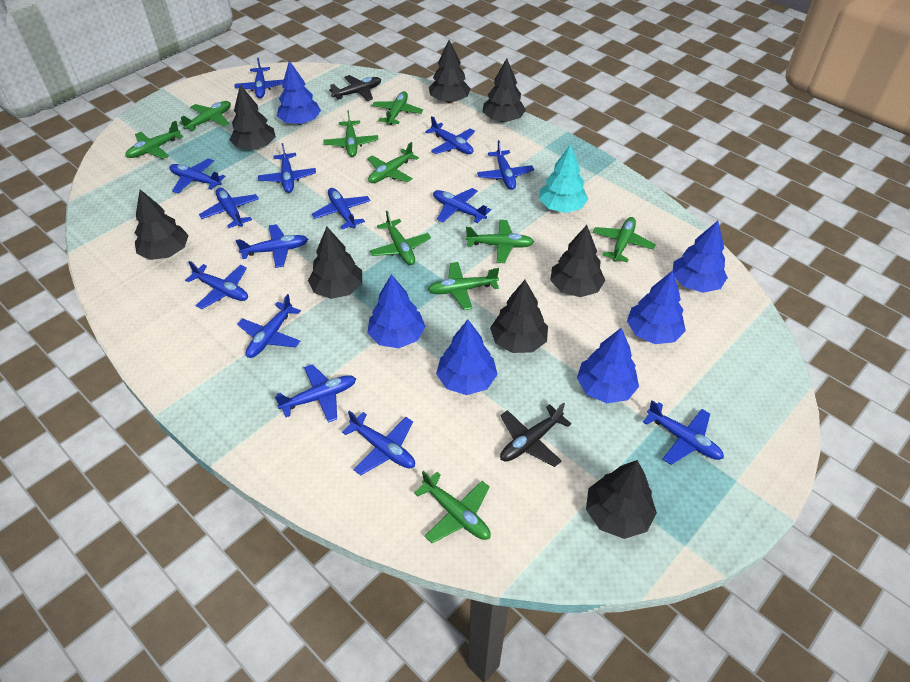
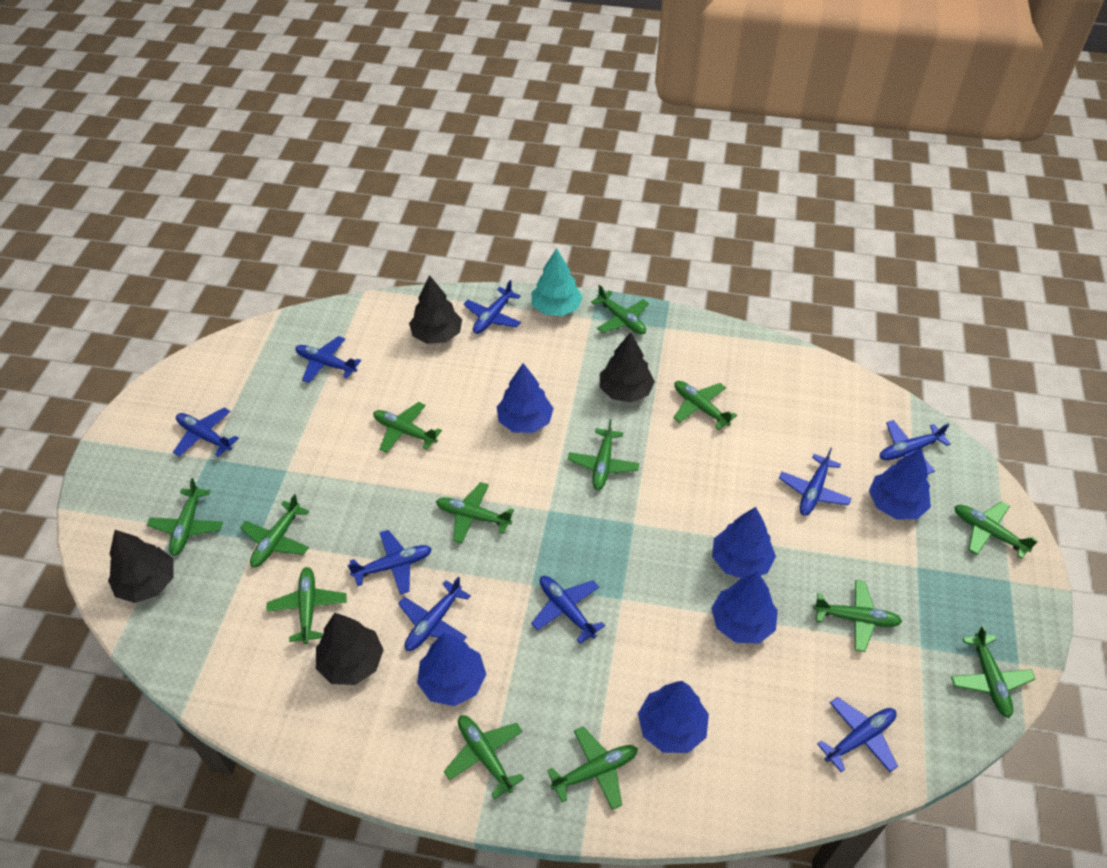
black plane: 2 -> 0
black tree: 8 -> 4
blue plane: 14 -> 9
green plane: 10 -> 13

